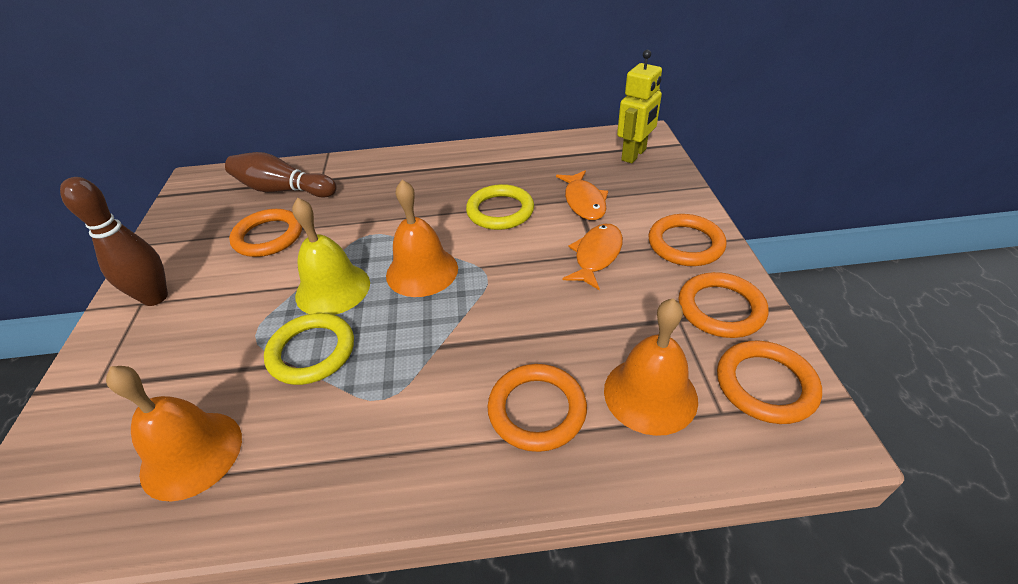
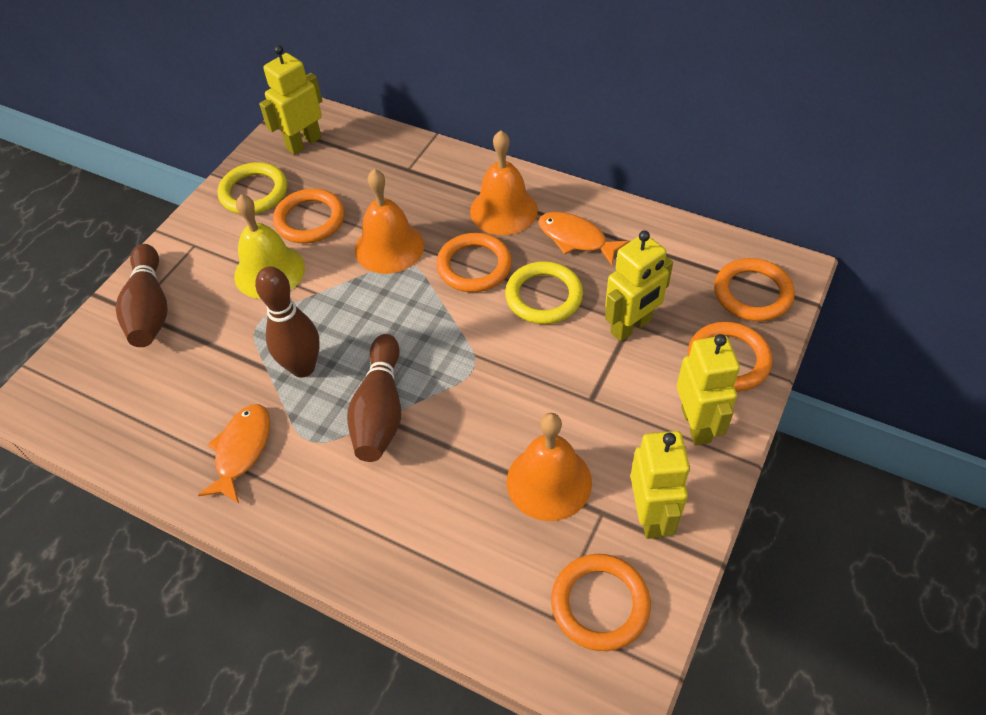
brown bowling pin: 2 -> 3
yellow robot: 1 -> 4

